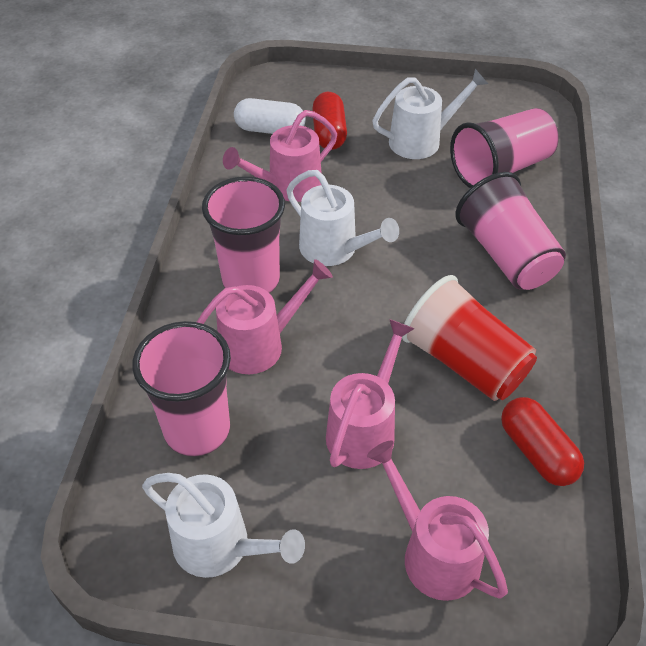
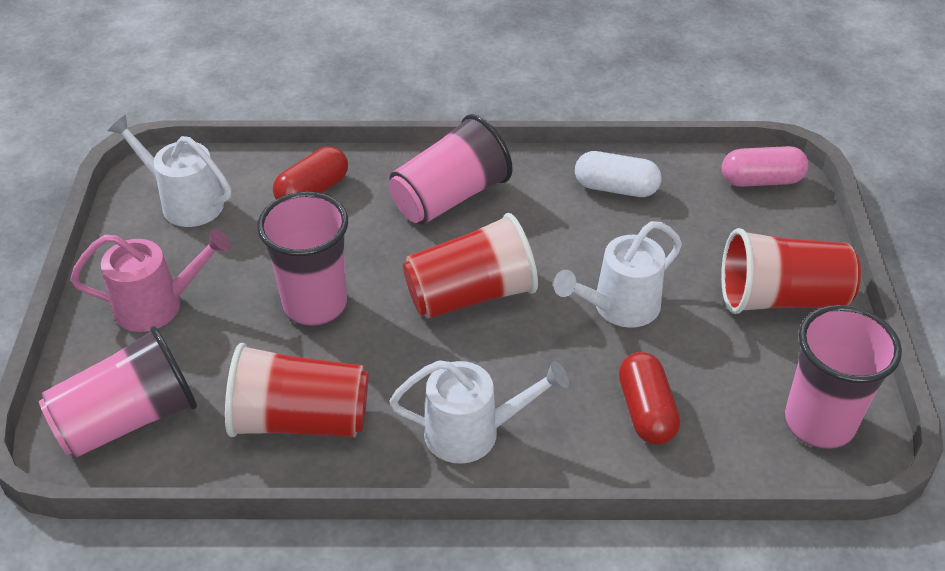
pink capsule: 0 -> 1
pink watering can: 4 -> 1
red cup: 1 -> 3

